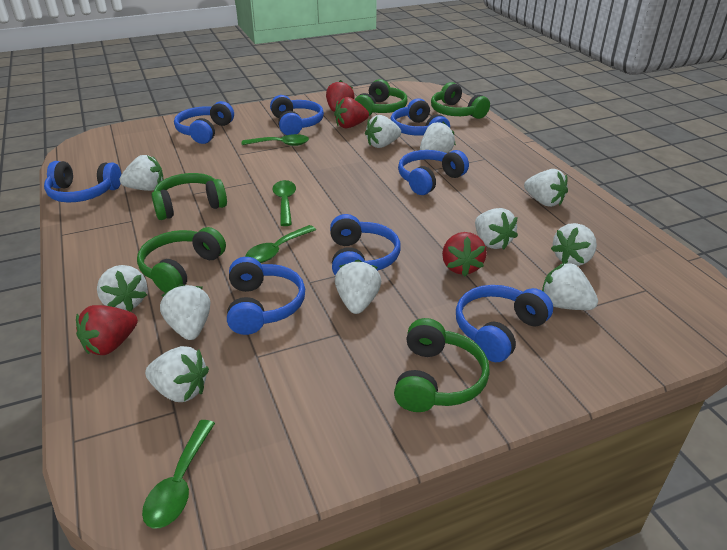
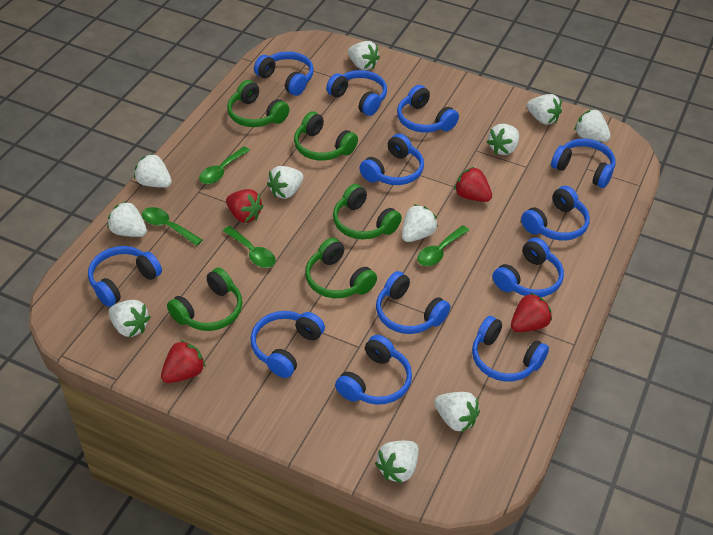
blue headphones: 8 -> 12

